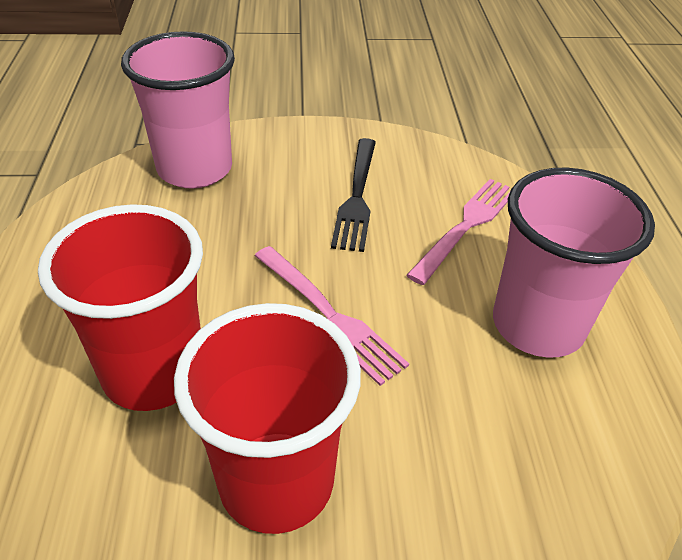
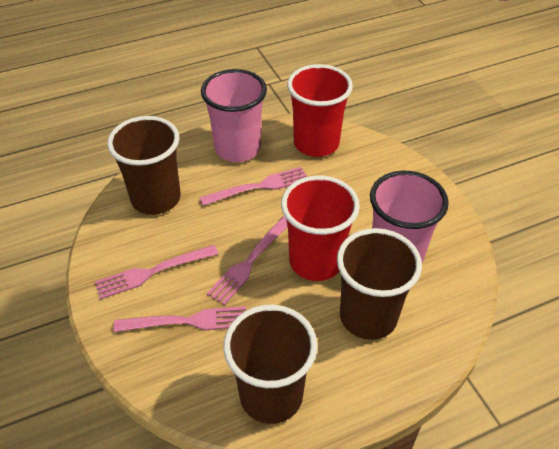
black fork: 1 -> 0
brown cup: 0 -> 3
pink fork: 2 -> 4

